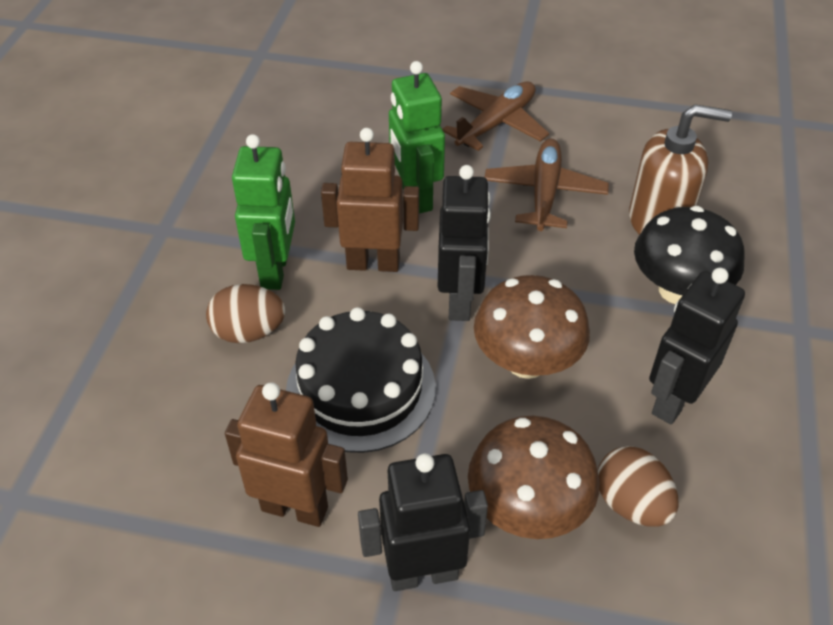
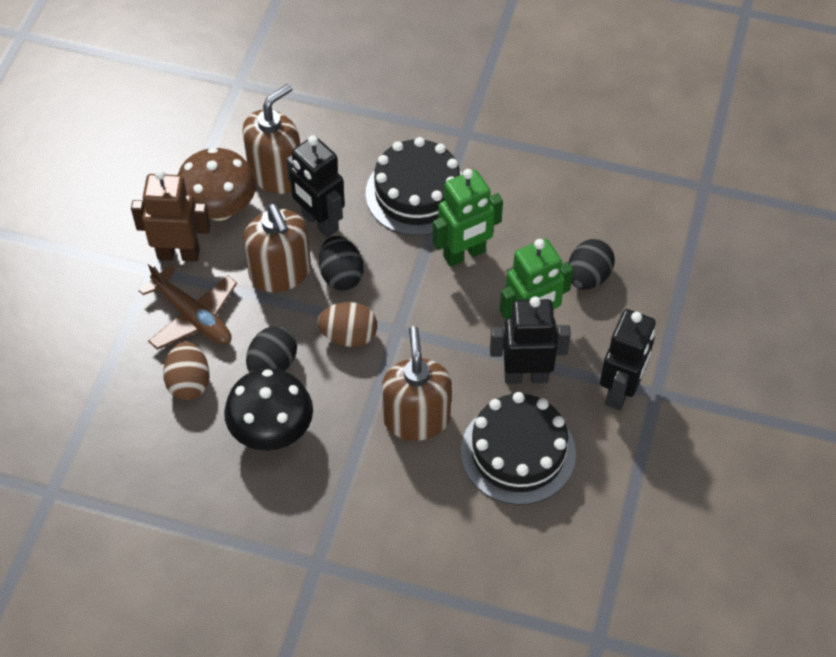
black cake: 1 -> 2
black egg: 0 -> 3
brown mushroom: 2 -> 1
brown plane: 2 -> 1
brown robot: 2 -> 1
brown soap dispenser: 1 -> 3

